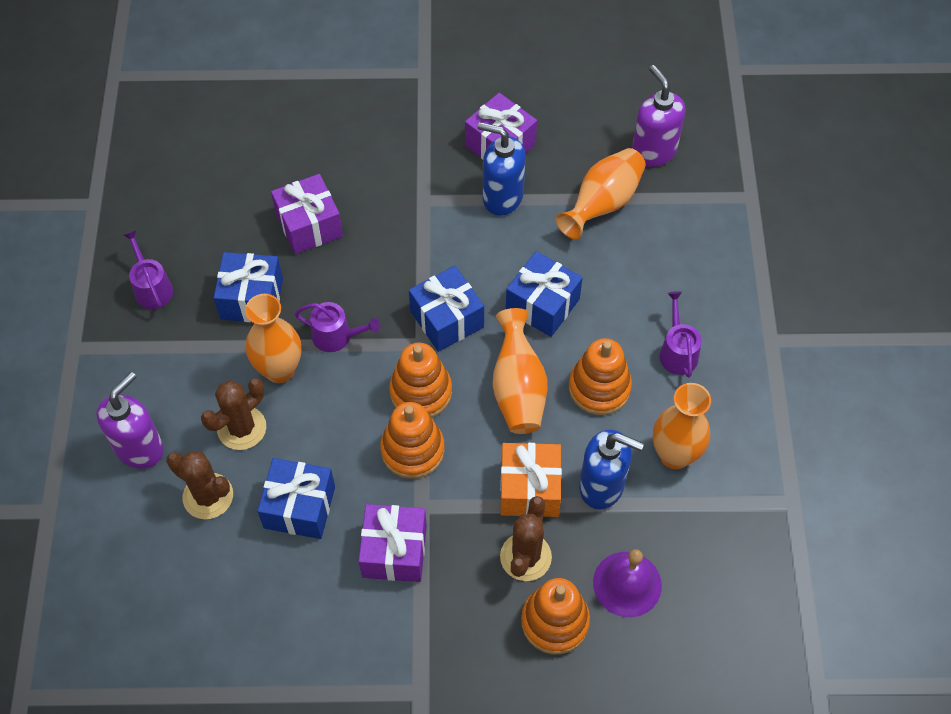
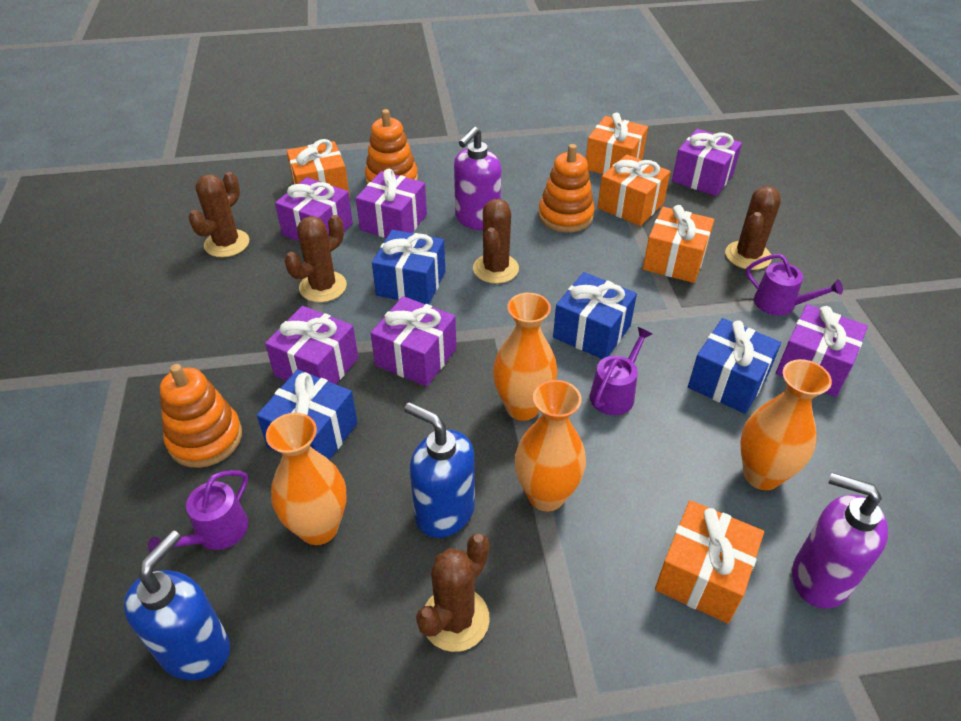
brown cactus: 3 -> 5
orange gift: 1 -> 5
orange stacking toy: 4 -> 3
purple bell: 1 -> 0
purple gift: 3 -> 6

